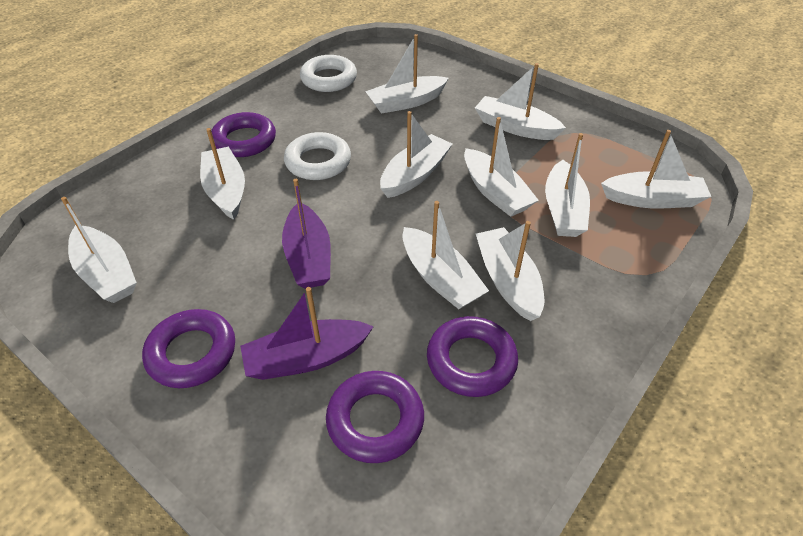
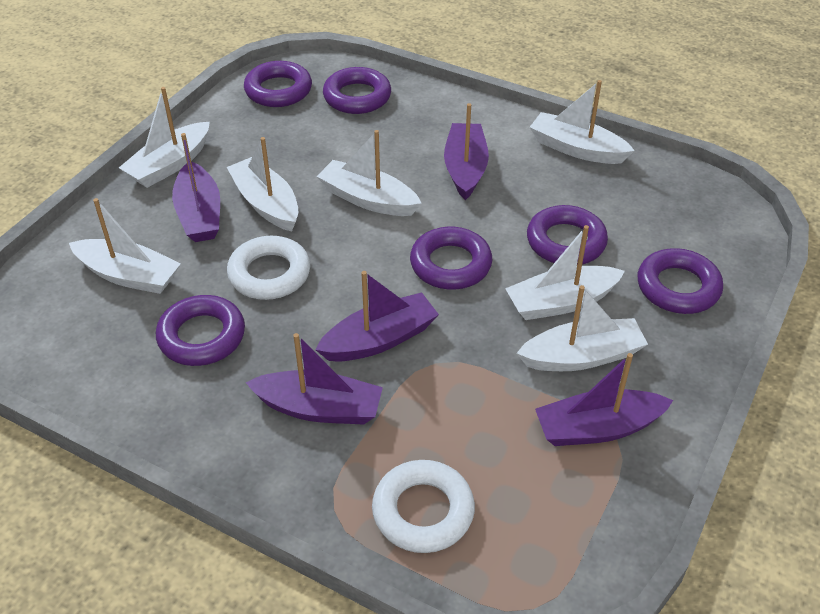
purple boat: 2 -> 5
purple ring: 4 -> 6
white boat: 10 -> 7

